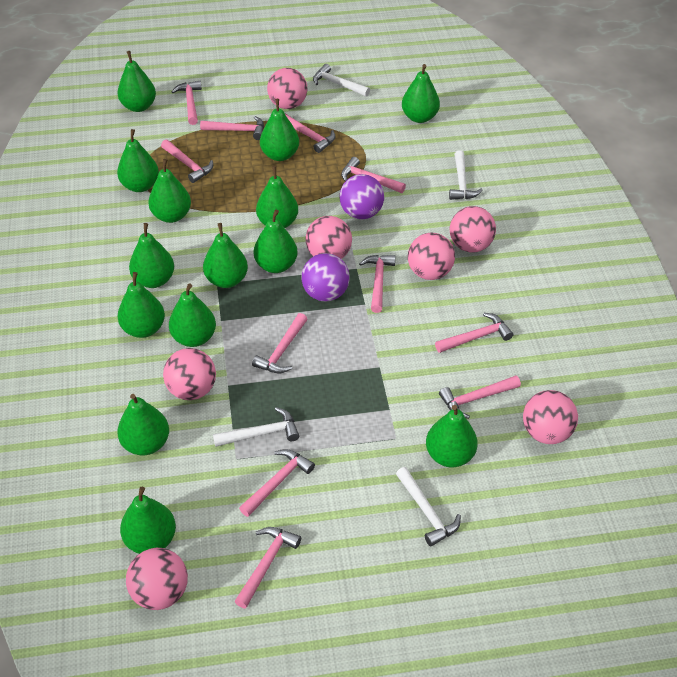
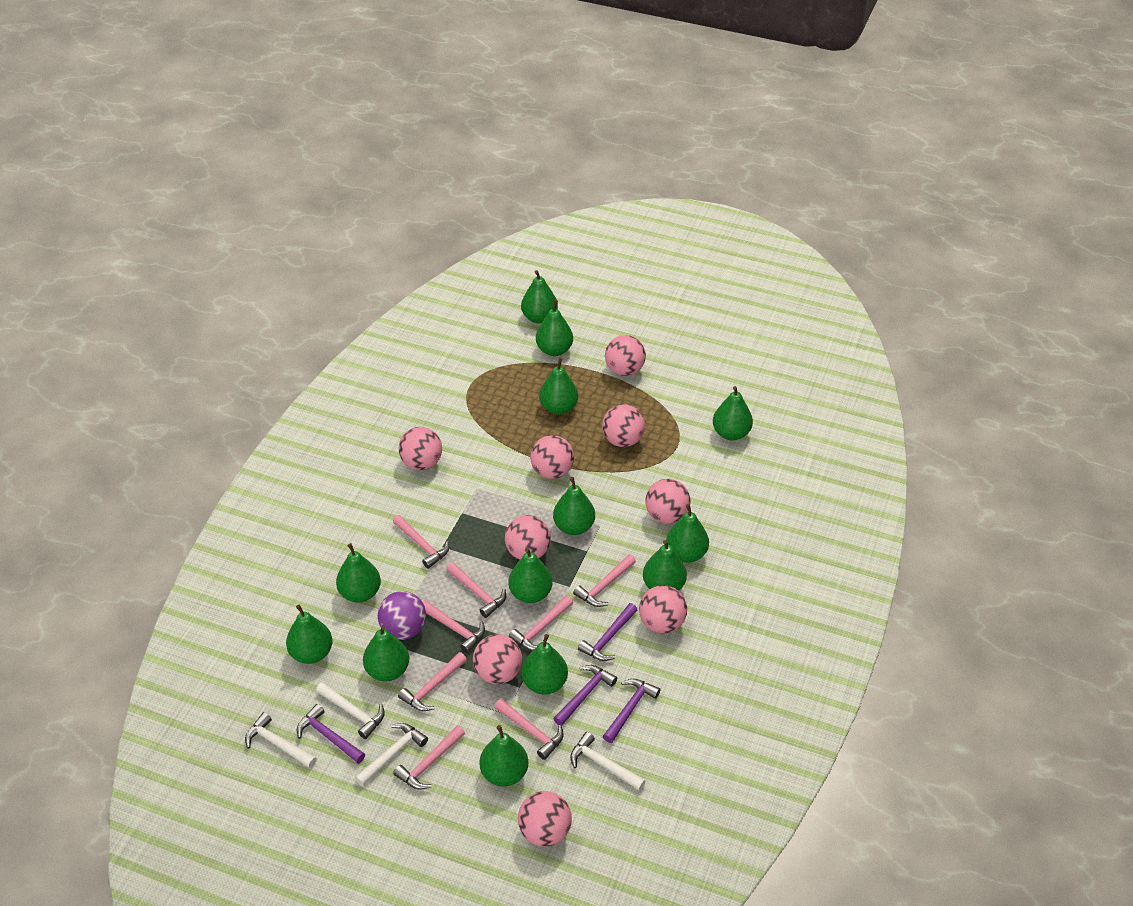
green pear: 14 -> 13
pink ball: 7 -> 9
pink hammer: 11 -> 8
purple ball: 2 -> 1
purple hammer: 0 -> 4

